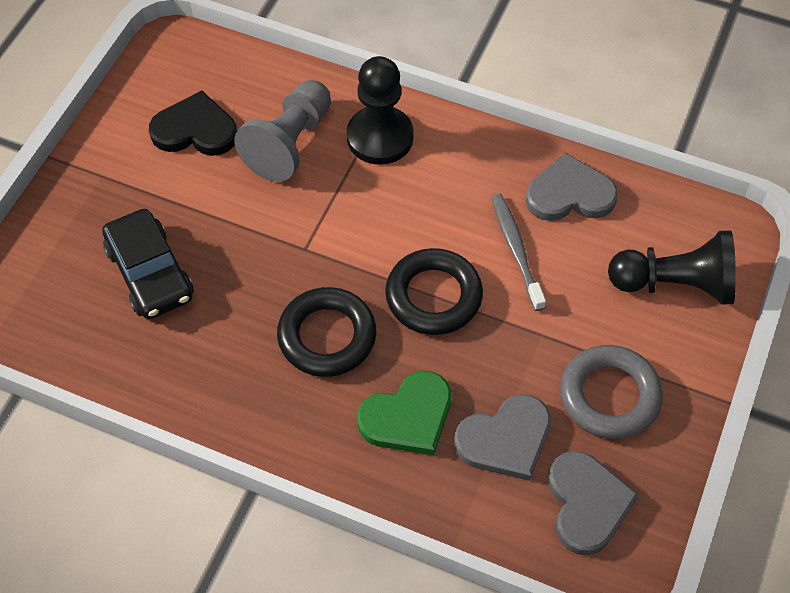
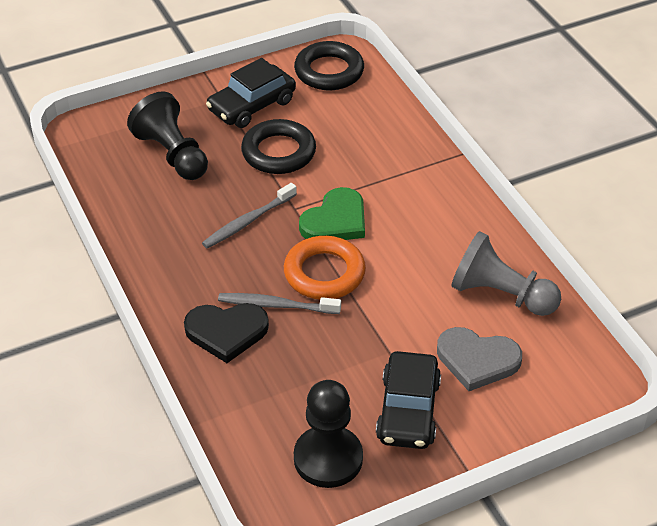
black car: 1 -> 2
grey heart: 3 -> 1
grey ring: 1 -> 0
grey toothbrush: 1 -> 2
orange ring: 0 -> 1

